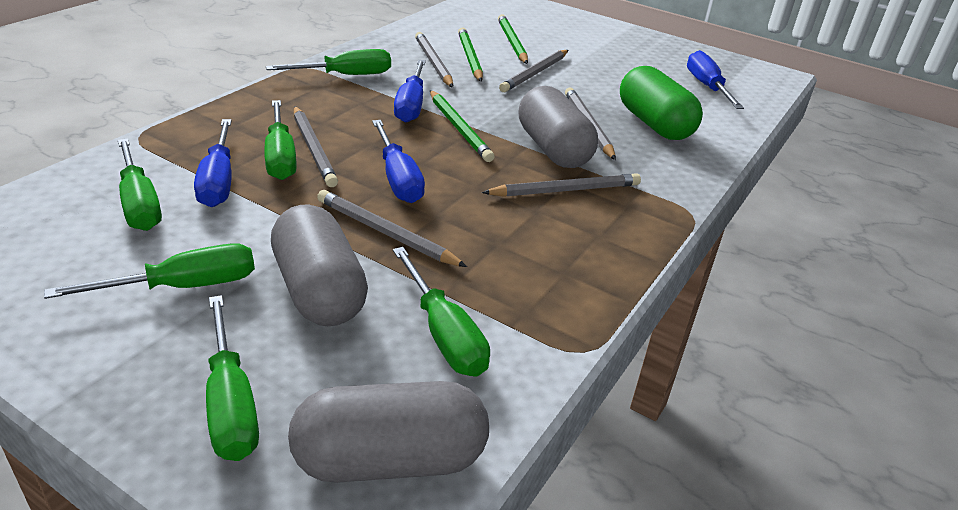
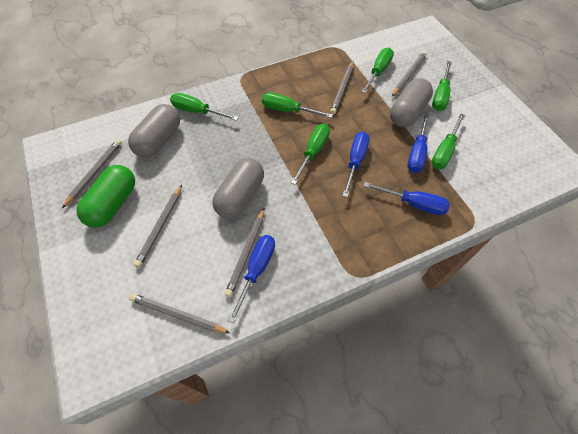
green pencil: 3 -> 0

